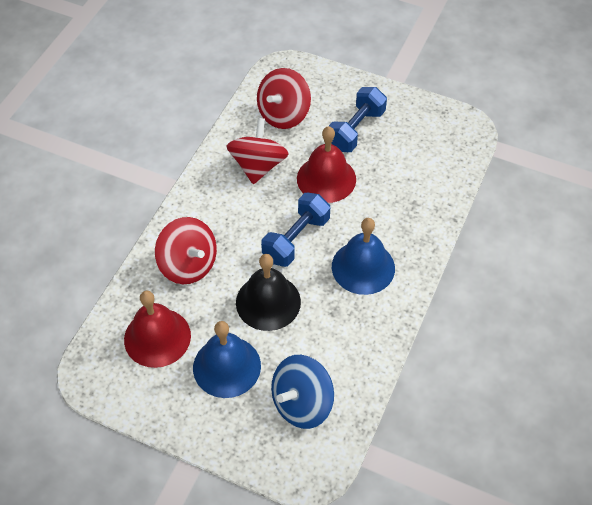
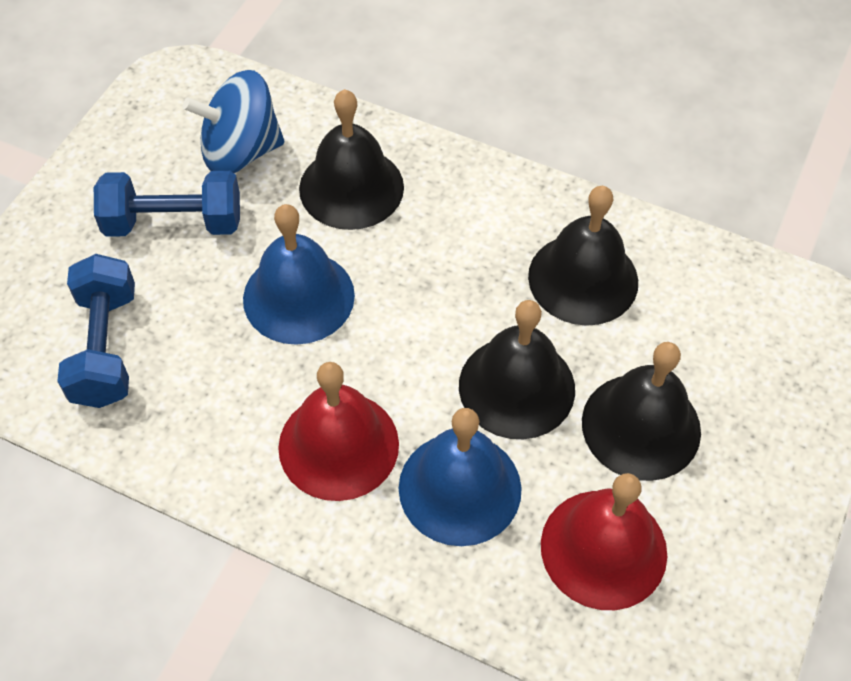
black bell: 1 -> 4
red spinning top: 3 -> 0

